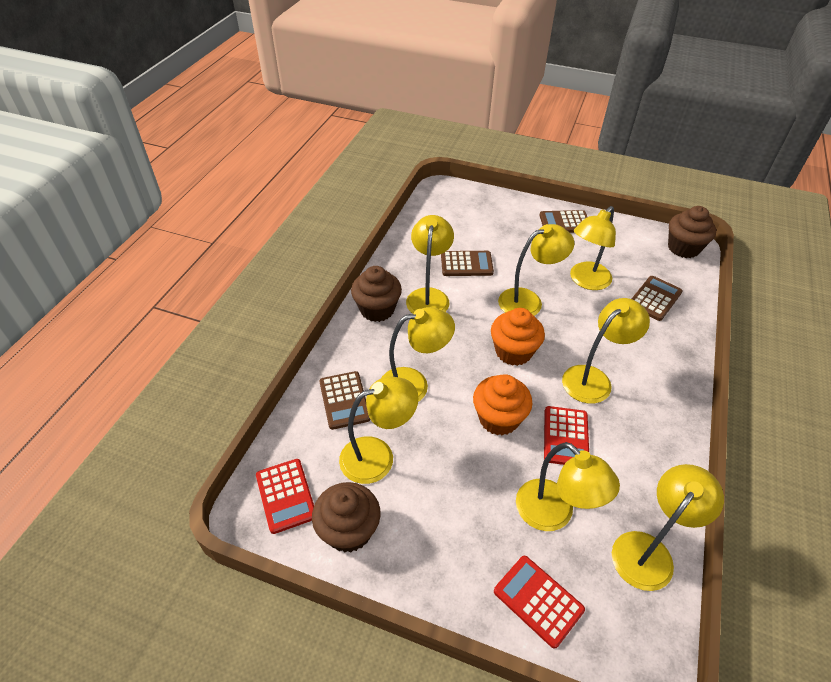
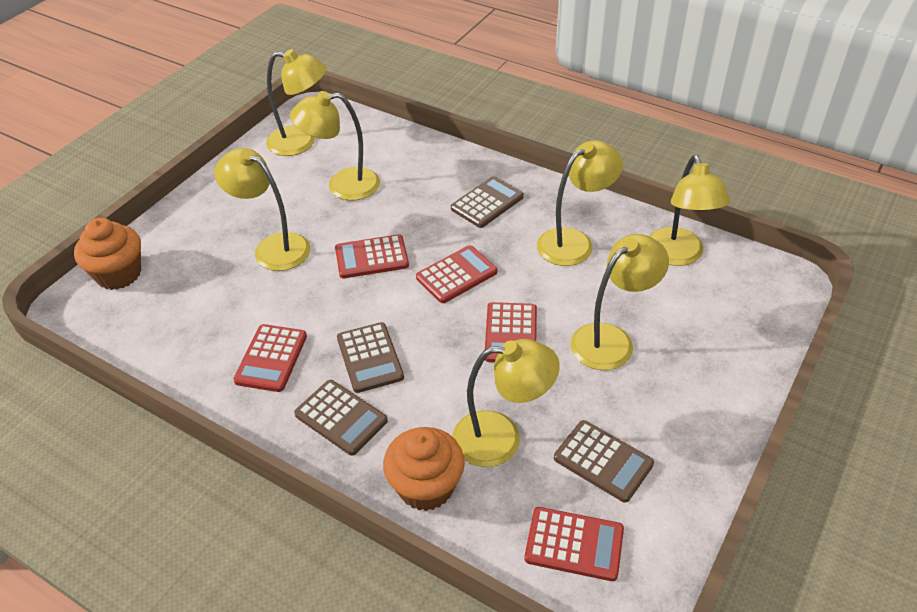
brown cupcake: 3 -> 0
red calculator: 3 -> 5
yellow lamp: 8 -> 7

